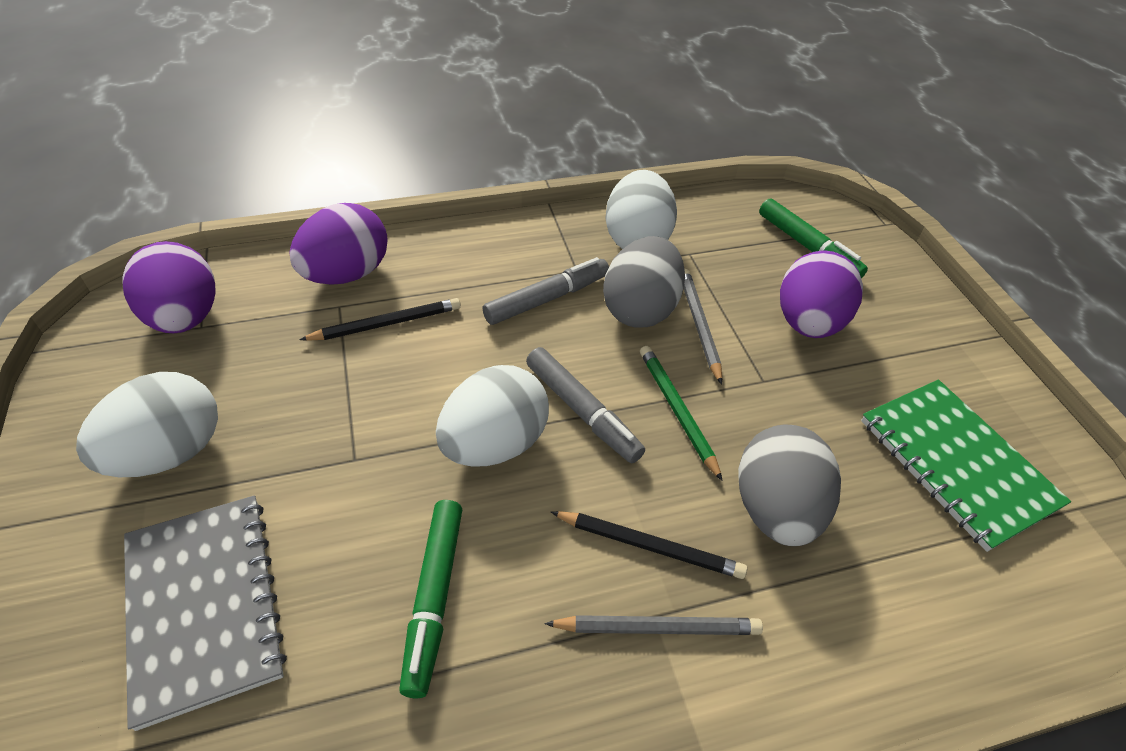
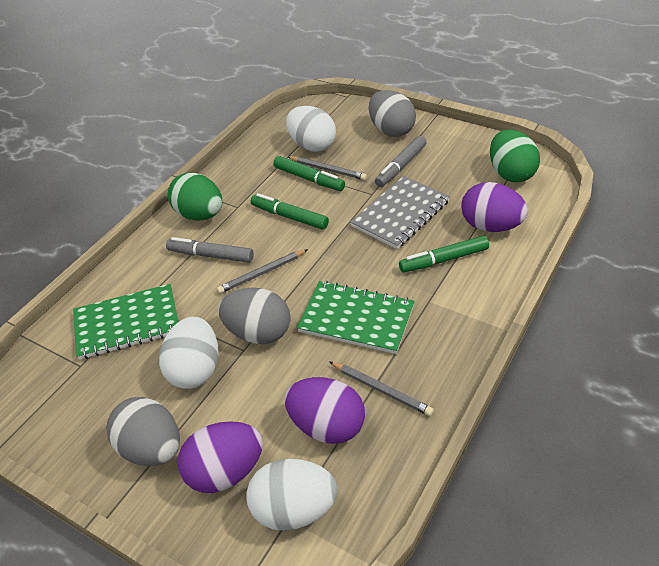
black pencil: 2 -> 0
green egg: 0 -> 2
green marker: 2 -> 3
green notebook: 1 -> 2
green pencil: 1 -> 0
grey egg: 2 -> 3
grey pencil: 2 -> 3

